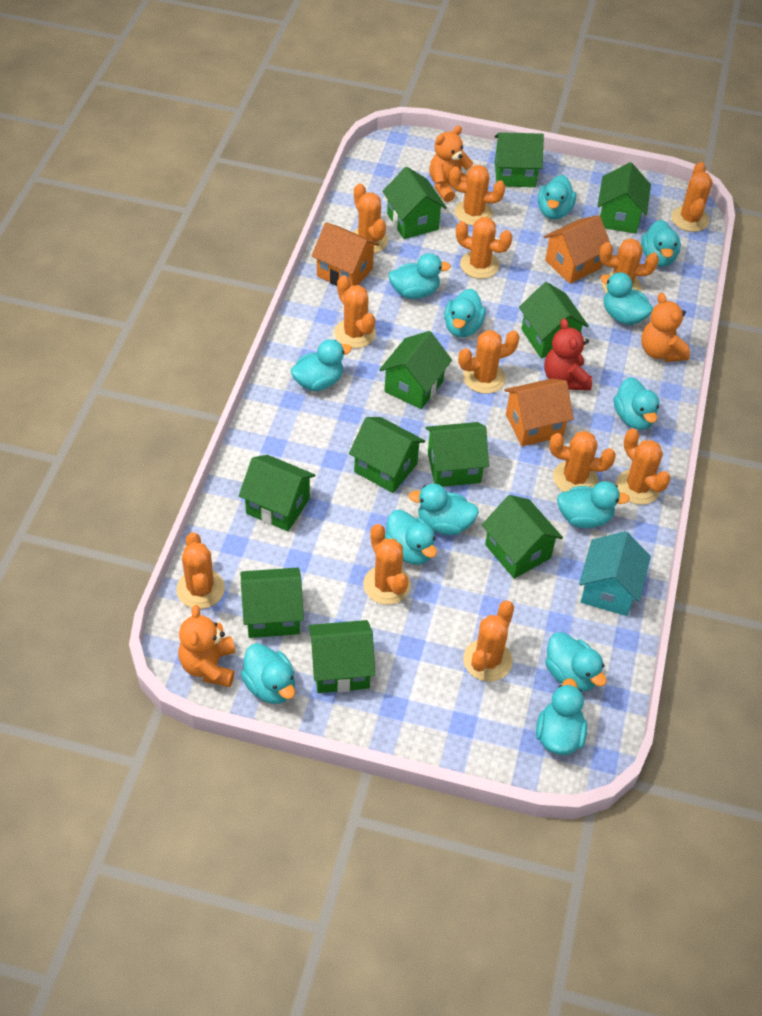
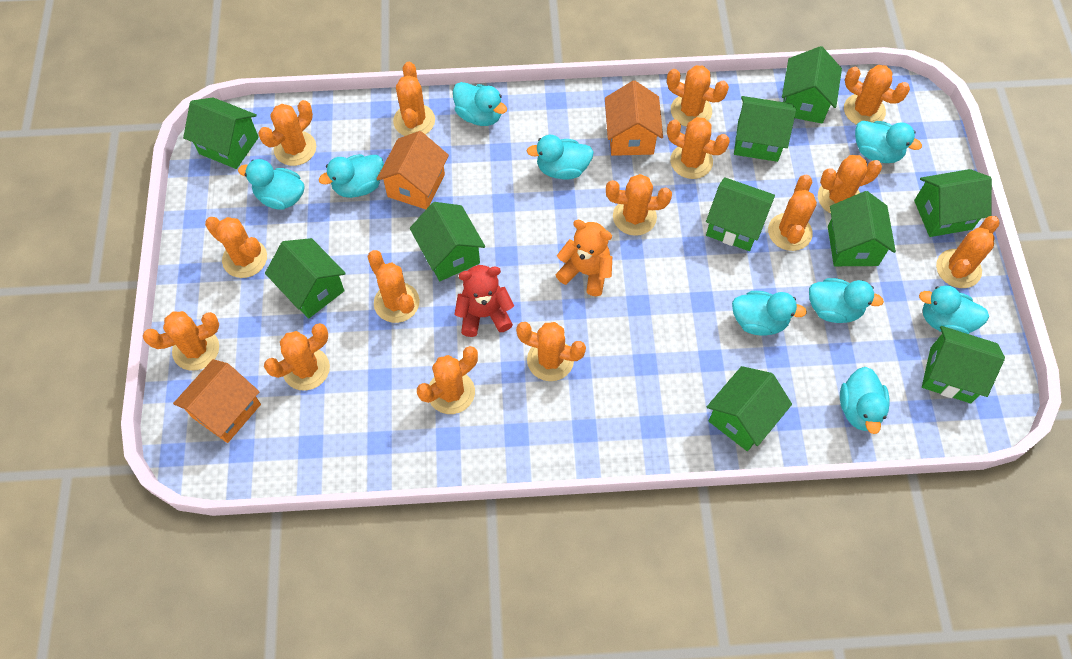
green house: 11 -> 10
orange cactus: 12 -> 15
orange teddy bear: 3 -> 1
turquoise duck: 13 -> 9
turquoise house: 1 -> 0

